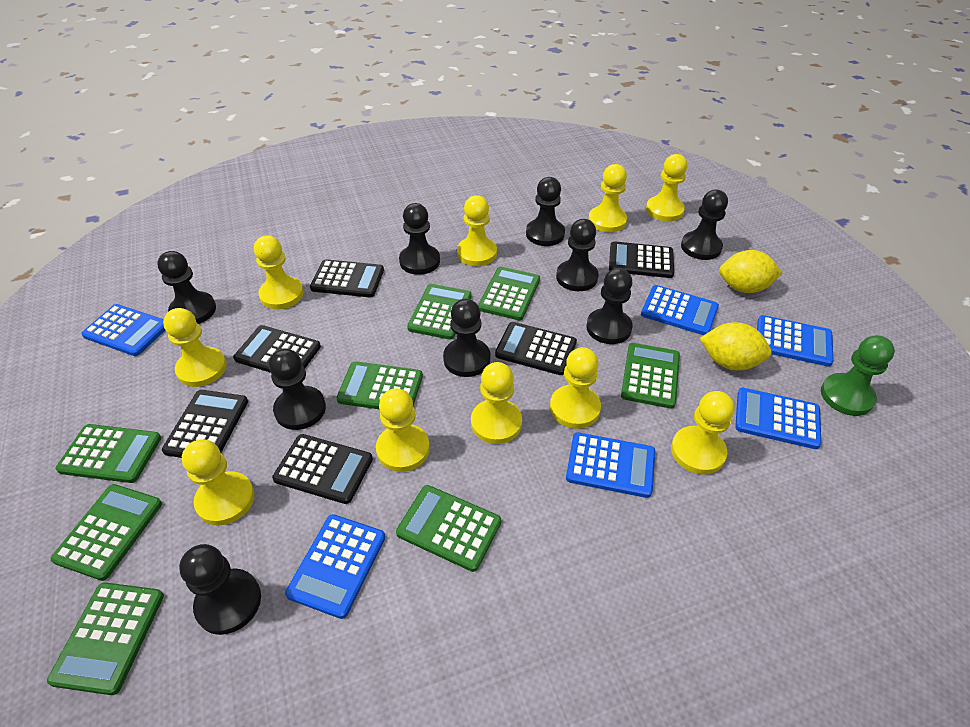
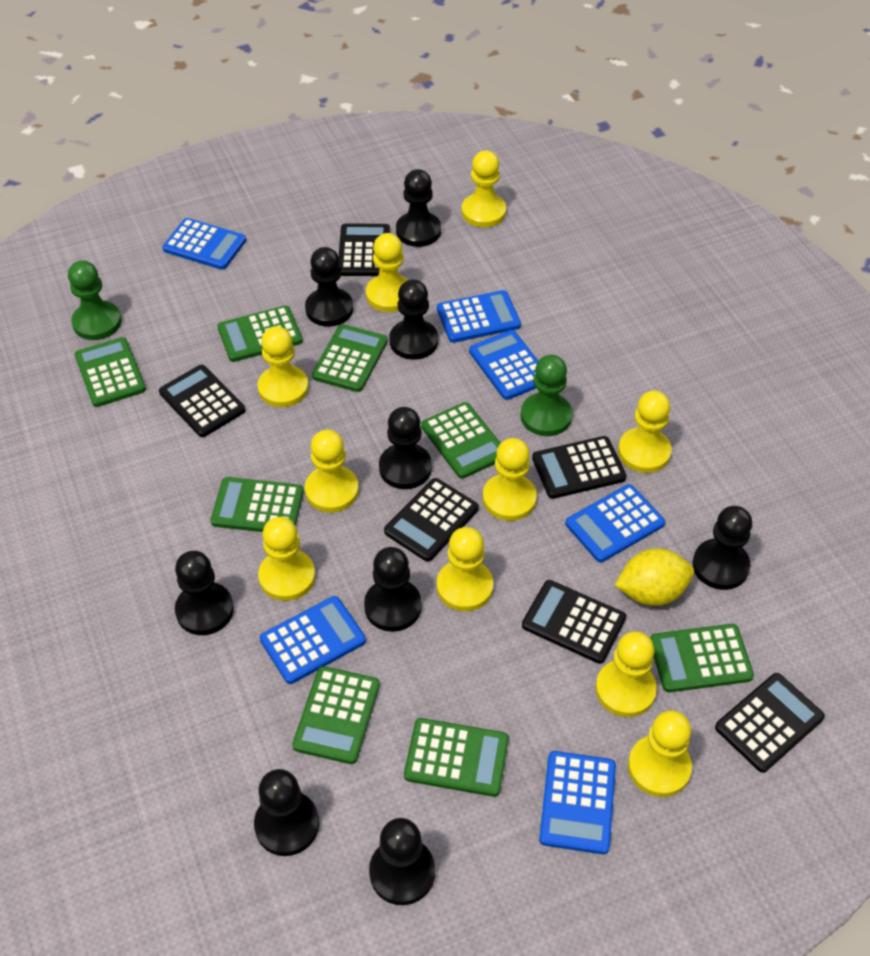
green pawn: 1 -> 2
yellow lemon: 2 -> 1

